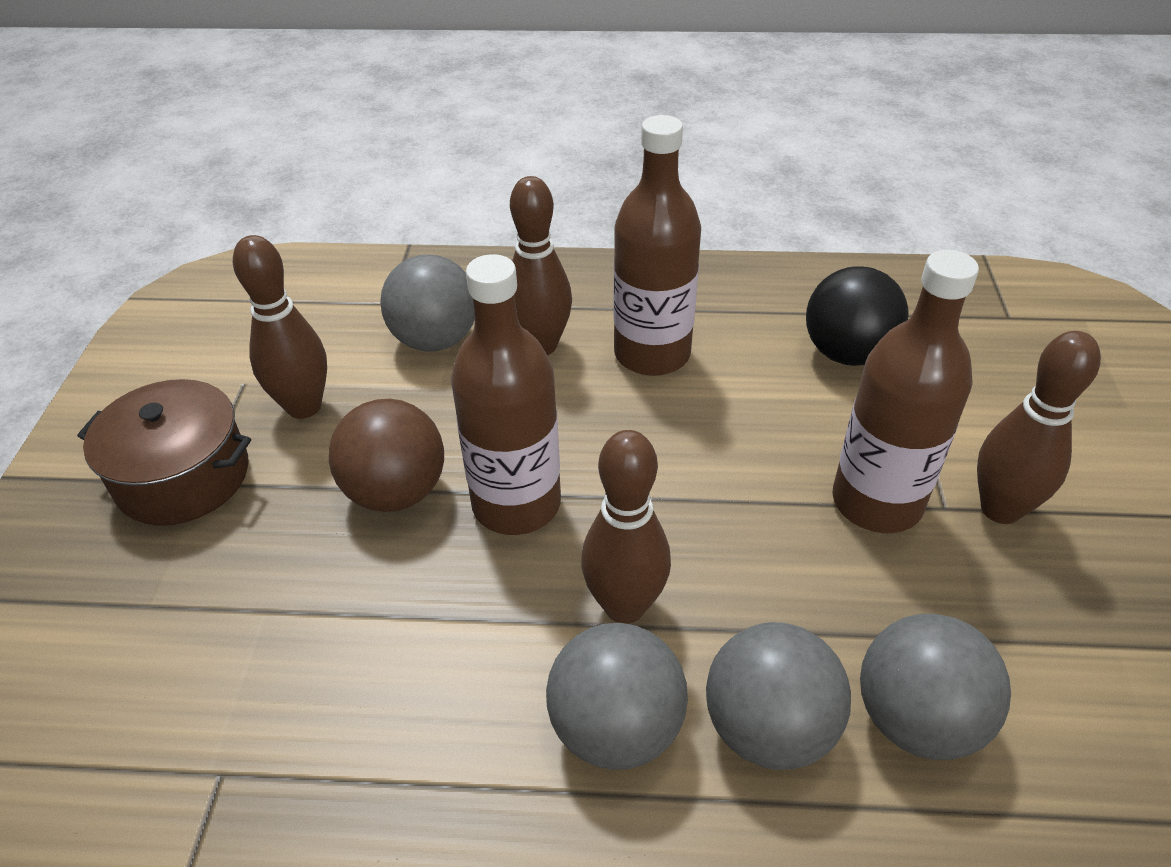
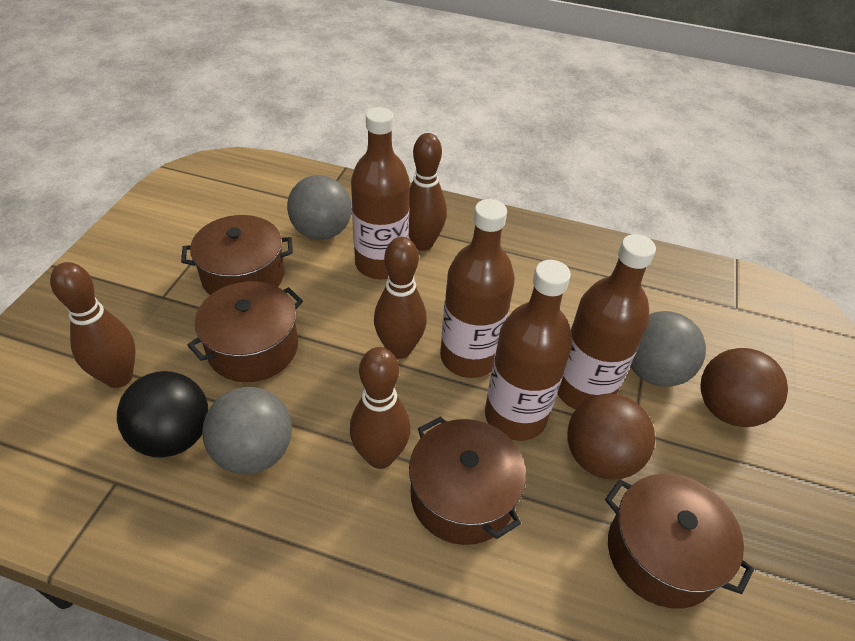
brown ball: 1 -> 2
brown bottle: 3 -> 4
brown pot: 1 -> 4
grey ball: 4 -> 3

